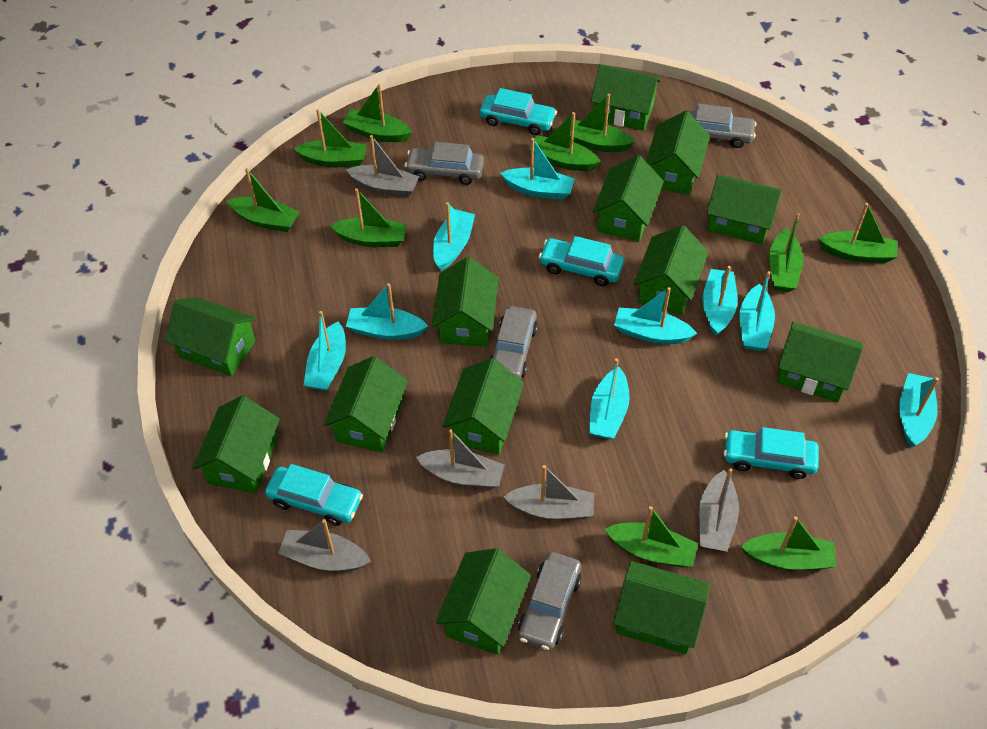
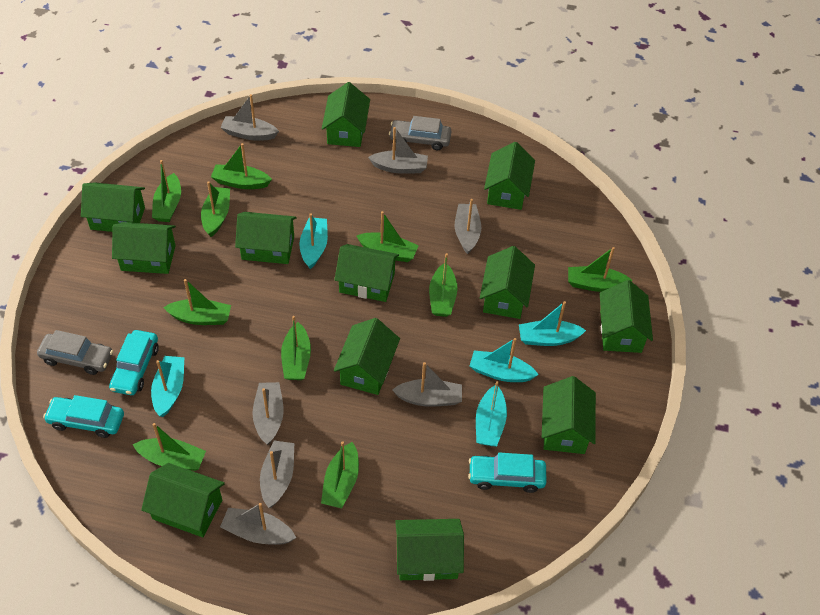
green house: 13 -> 12
grey boat: 5 -> 7
grey car: 4 -> 2
turquoise boat: 9 -> 5
turquoise car: 4 -> 3

